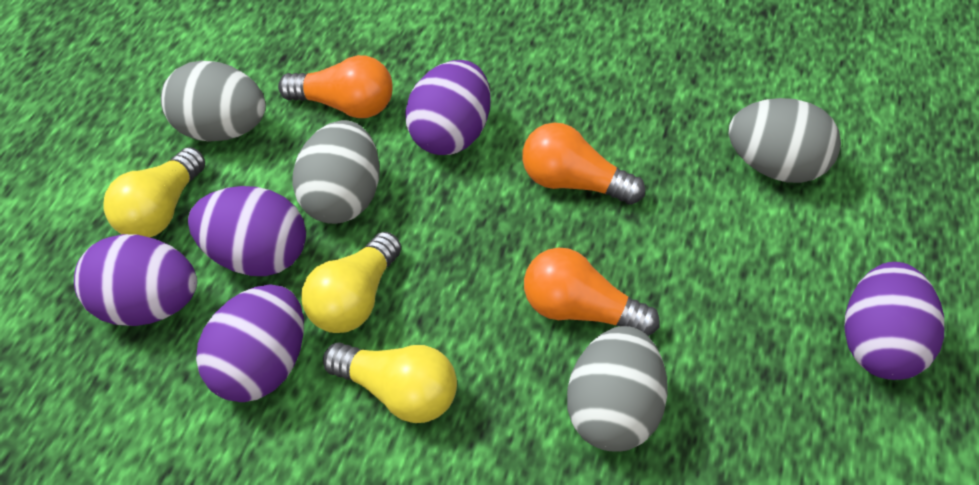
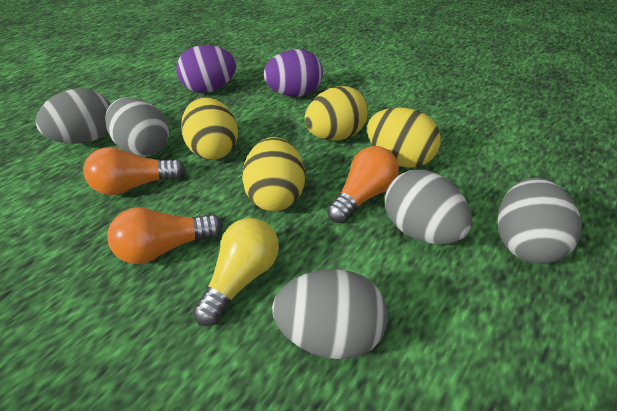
grey egg: 4 -> 5
purple egg: 5 -> 2
yellow egg: 0 -> 4
yellow light bulb: 3 -> 1

